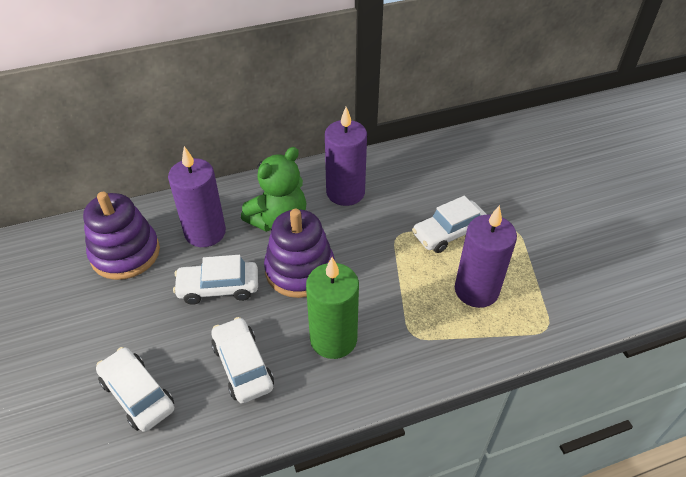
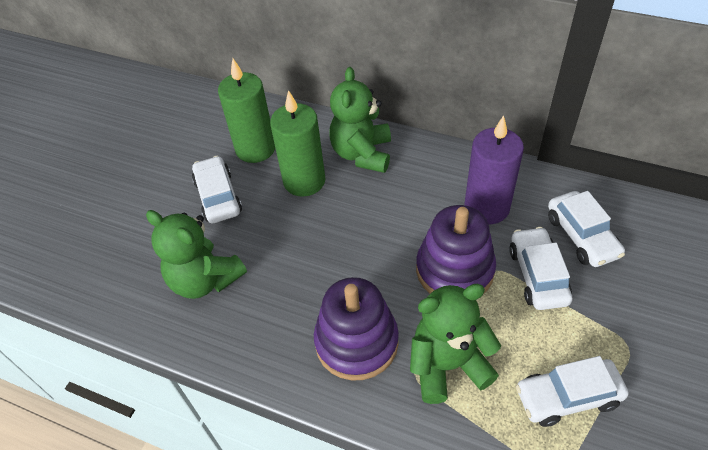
green candle: 1 -> 2
green teddy bear: 1 -> 3
purple candle: 3 -> 1

